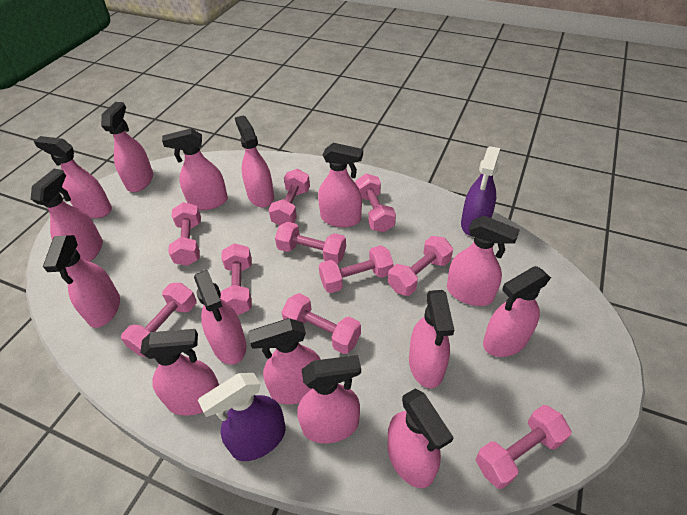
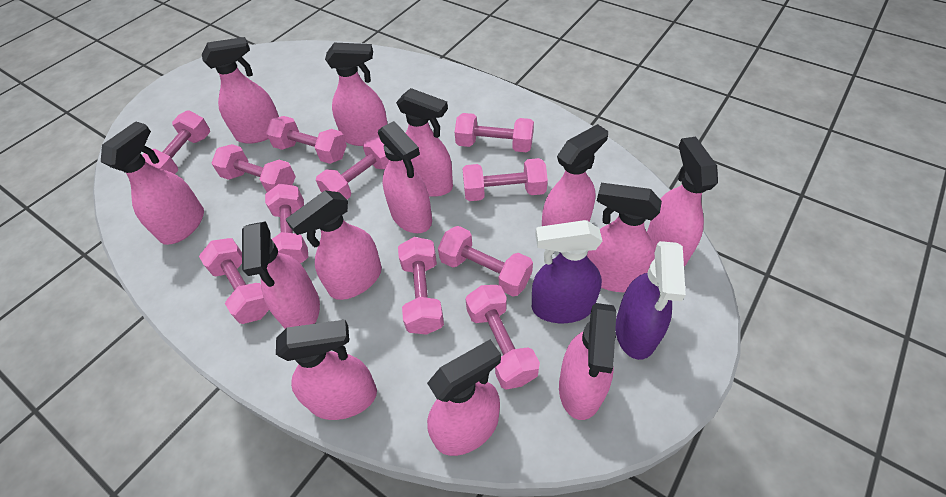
pink dumbbell: 10 -> 11
pink spray bottle: 15 -> 13

